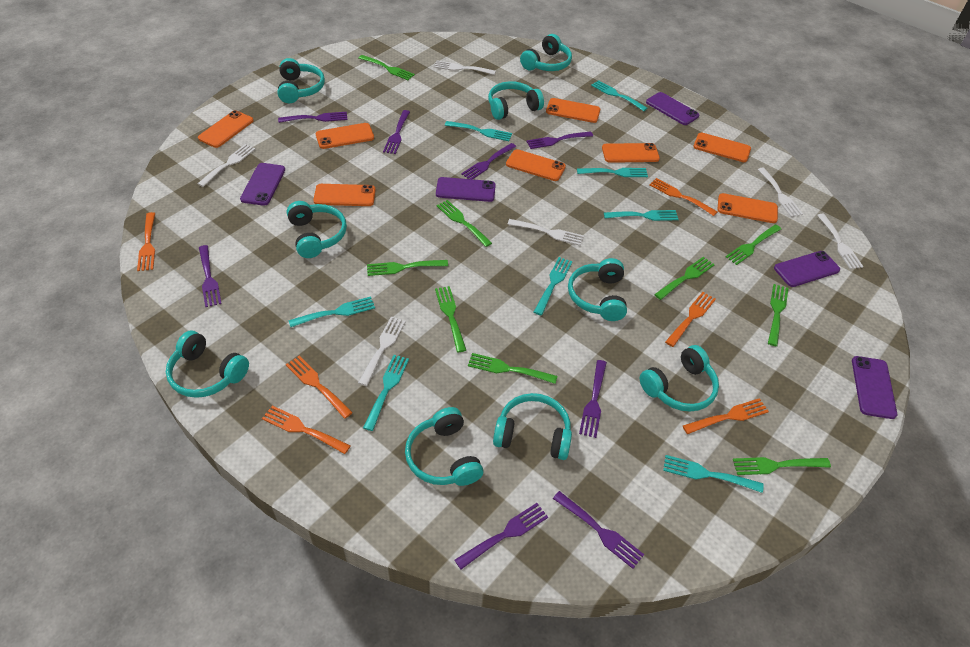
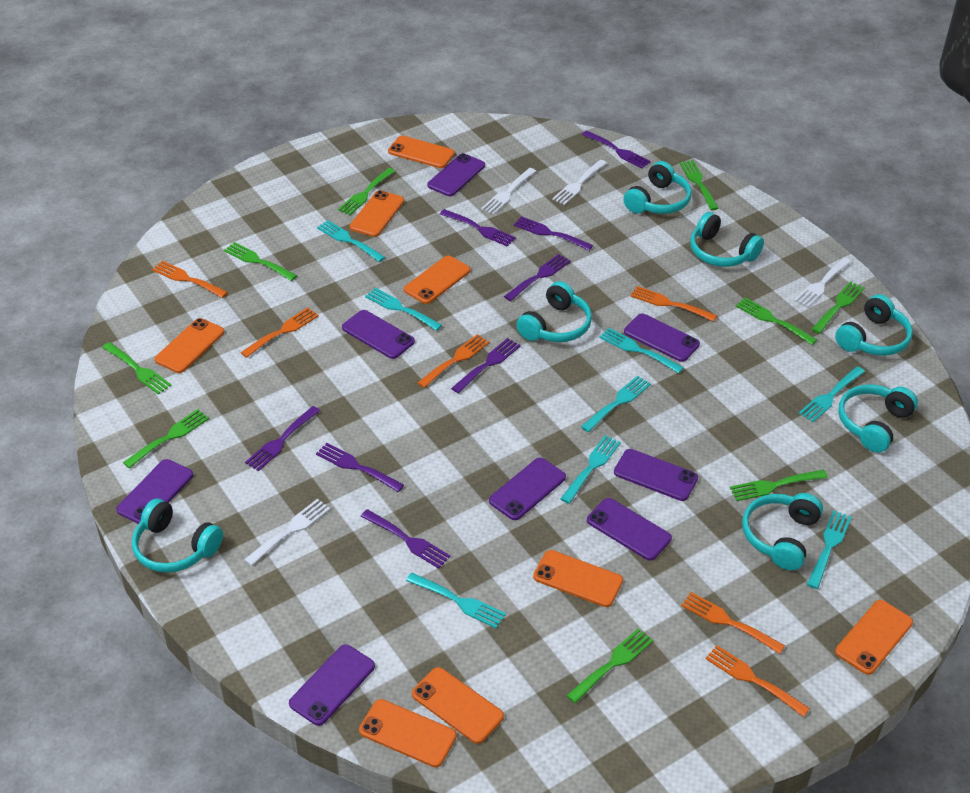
purple phone: 5 -> 8
turquoise headphones: 9 -> 7
white fork: 6 -> 4

